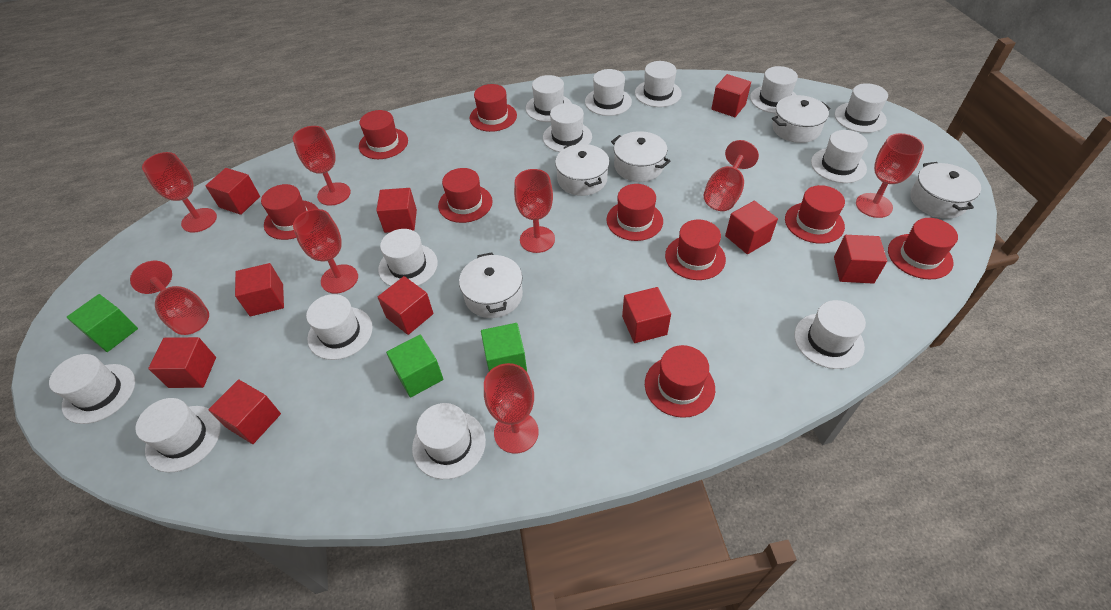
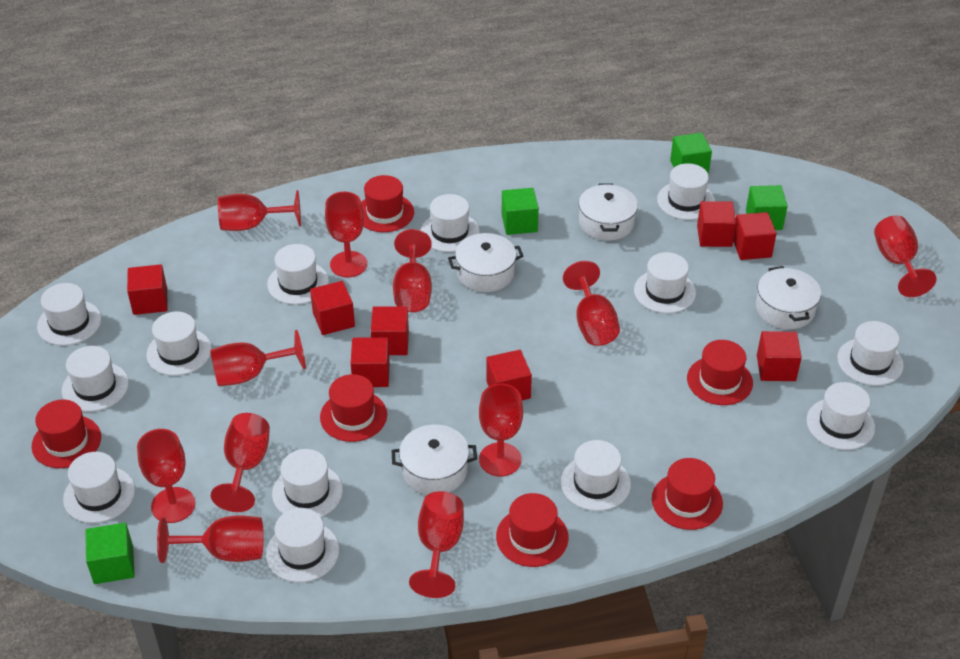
green cube: 3 -> 4
red cube: 10 -> 8
red goblet: 8 -> 11
red hat: 9 -> 6
white pot: 5 -> 4

